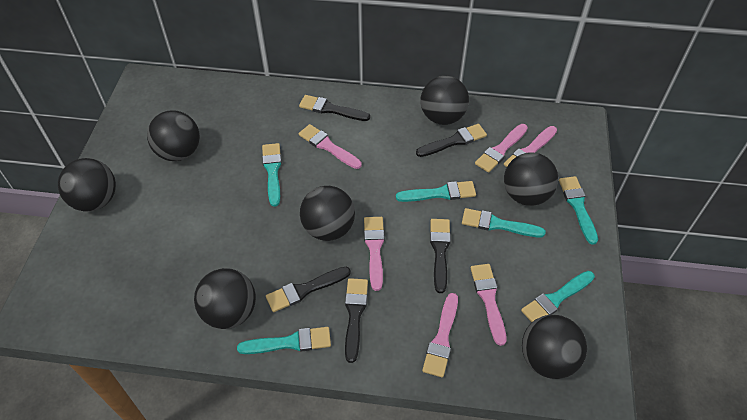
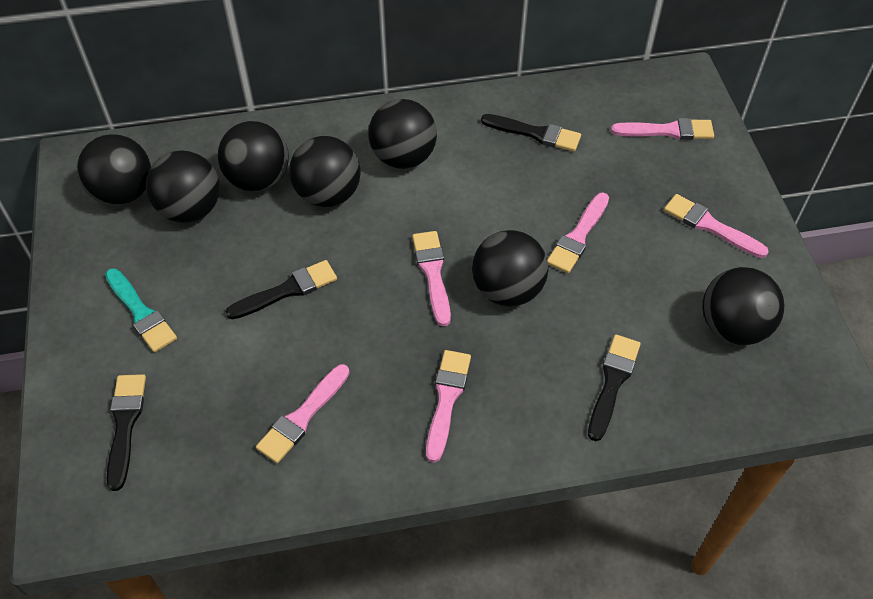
black brush: 5 -> 4
turquoise brush: 6 -> 1

